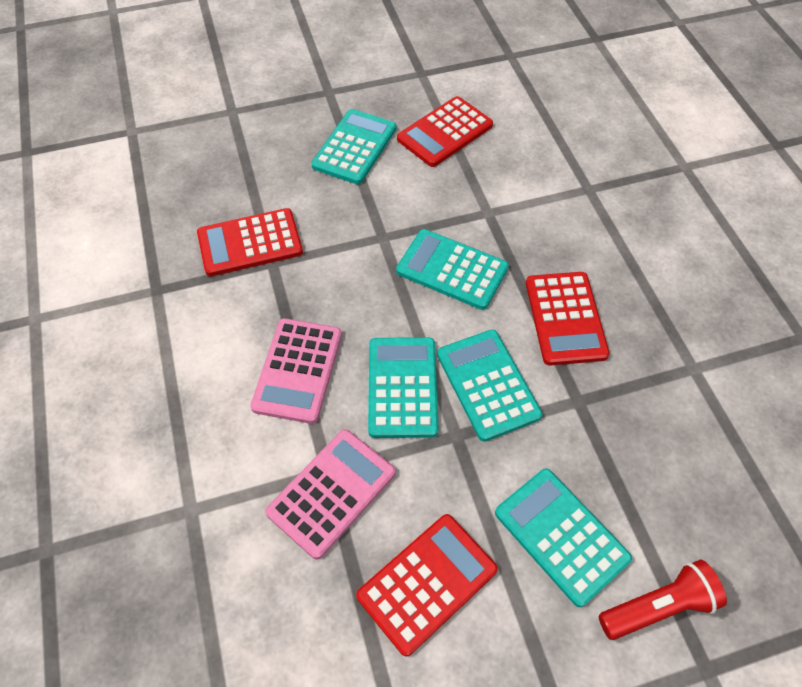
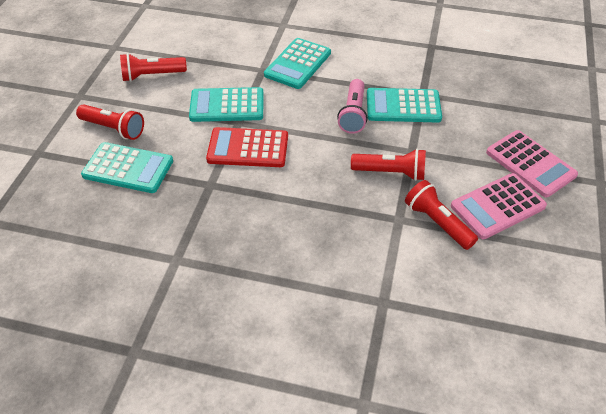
pink flashlight: 0 -> 1
red calculator: 4 -> 1
red flashlight: 1 -> 4
turquoise calculator: 5 -> 4

